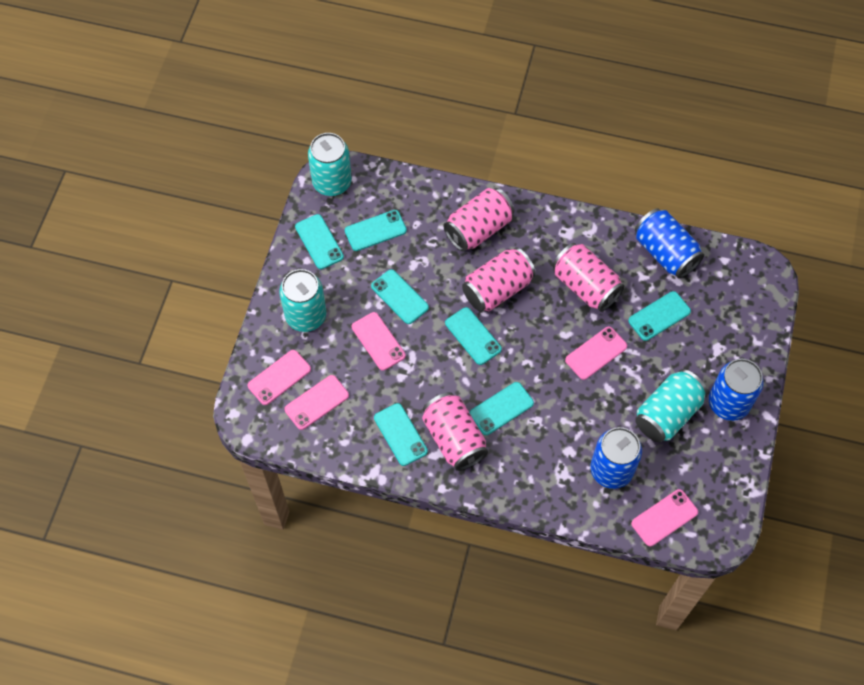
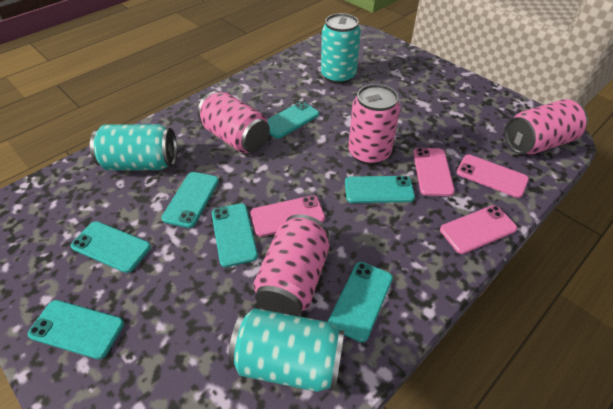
blue can: 3 -> 0
pink phone: 5 -> 4

